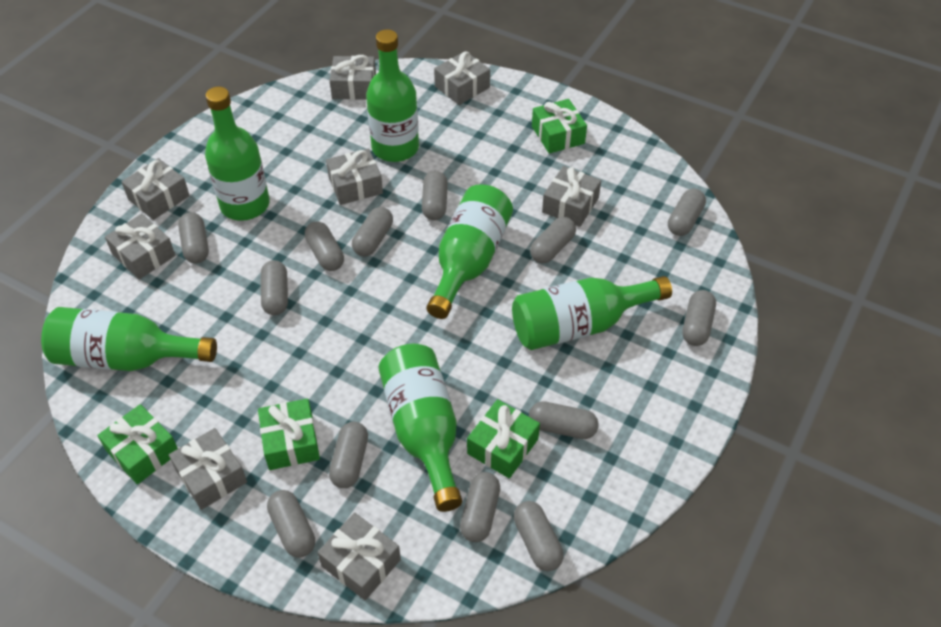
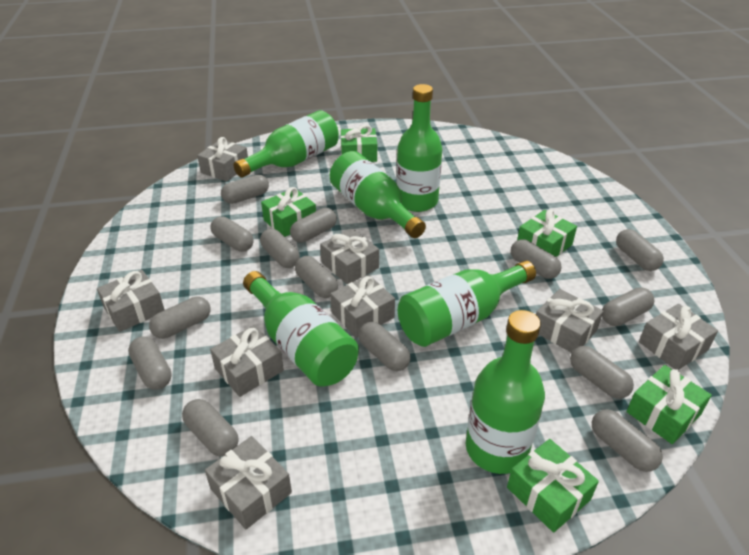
green gift: 4 -> 5
grey capsule: 13 -> 14

